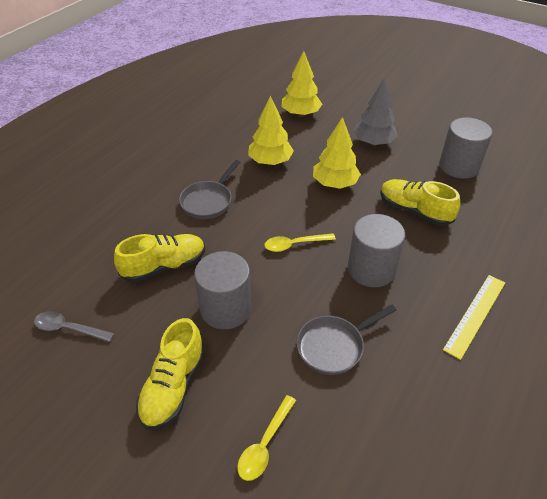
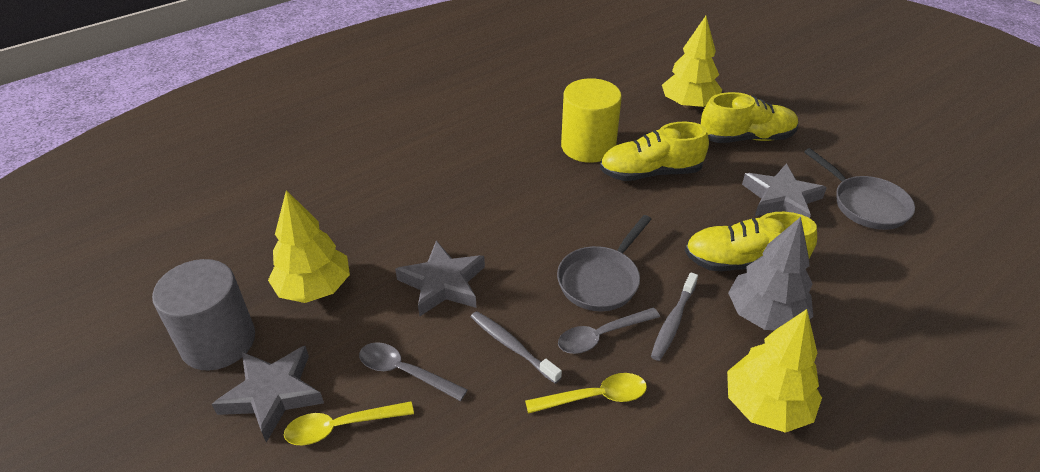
grey cylinder: 3 -> 1
grey spoon: 1 -> 2
grey star: 0 -> 3
grey toothbrush: 0 -> 2
yellow cylinder: 0 -> 1
yellow ruler: 1 -> 0

